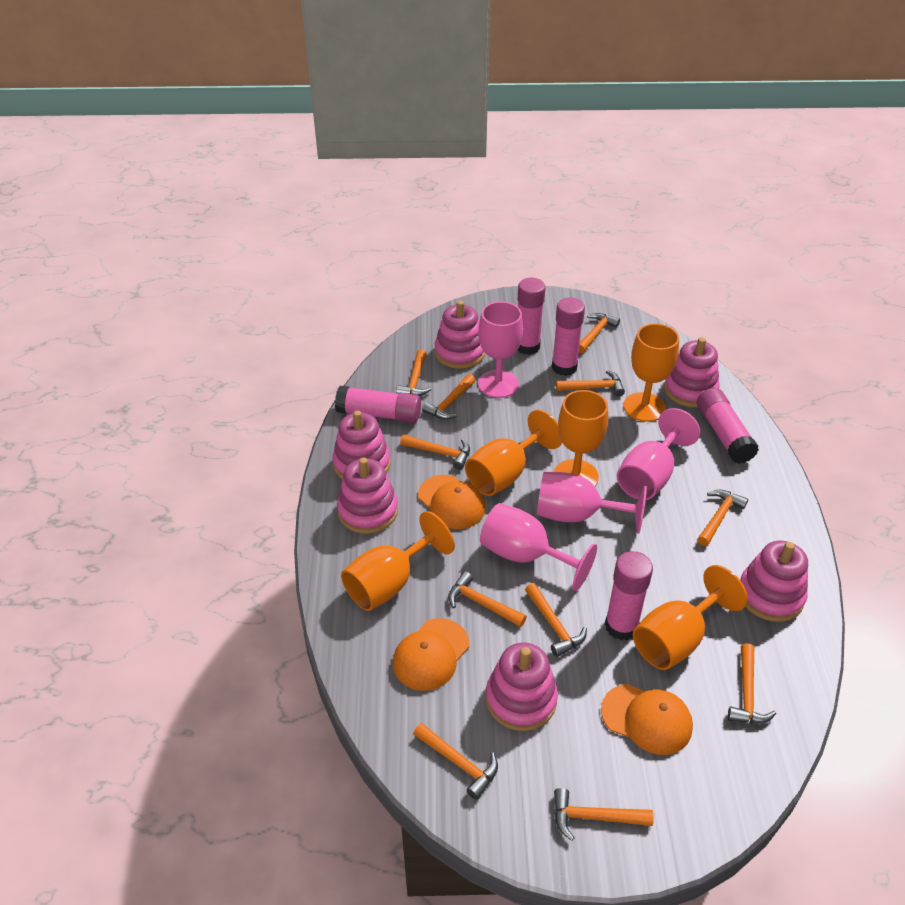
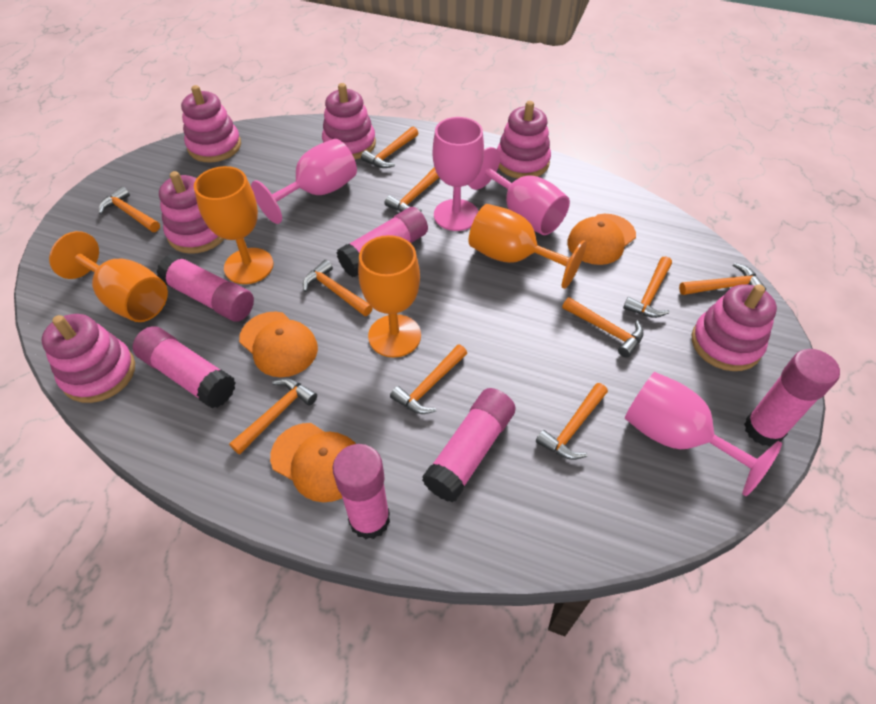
orange goblet: 5 -> 4
orange hammer: 11 -> 10
pink glue stick: 5 -> 6

